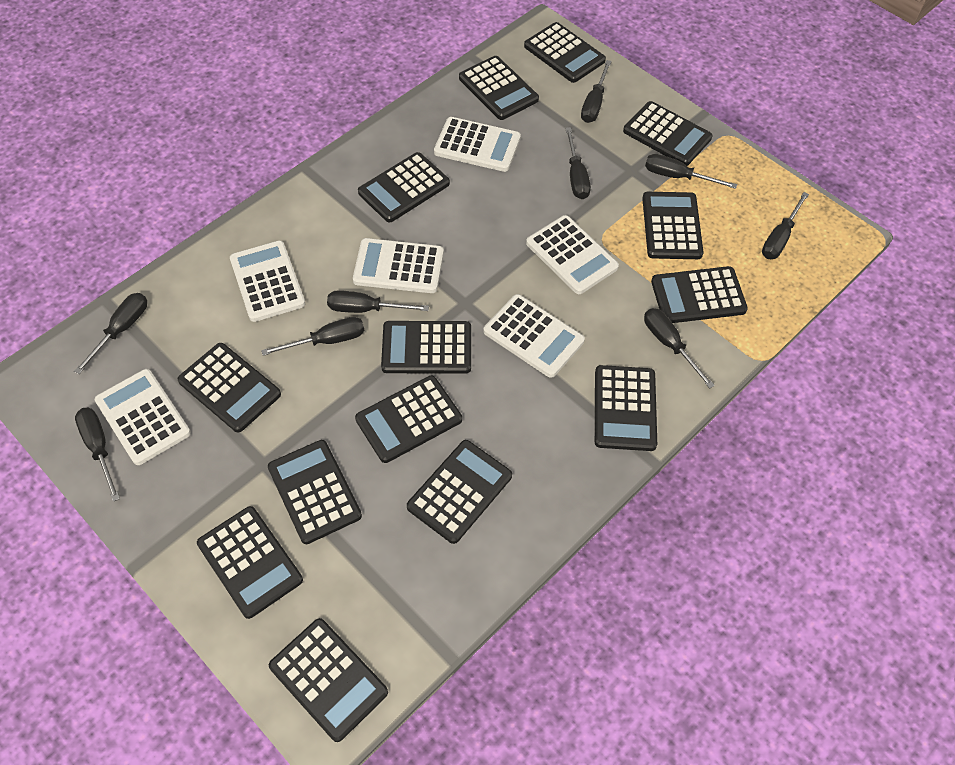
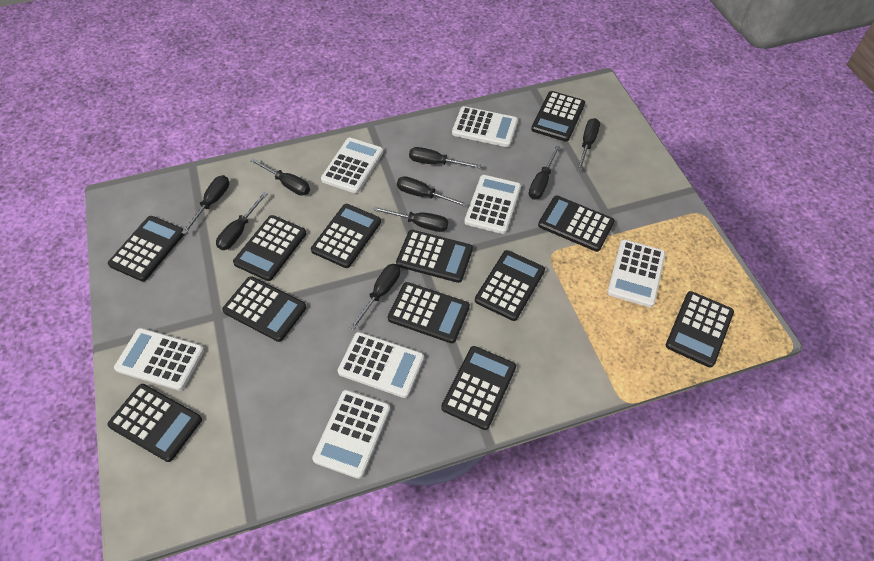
black calculator: 14 -> 12
white calculator: 6 -> 7

